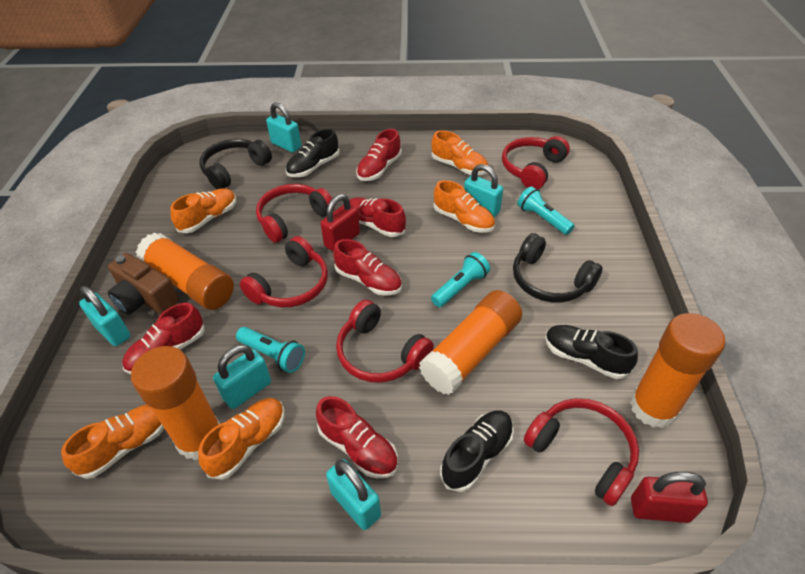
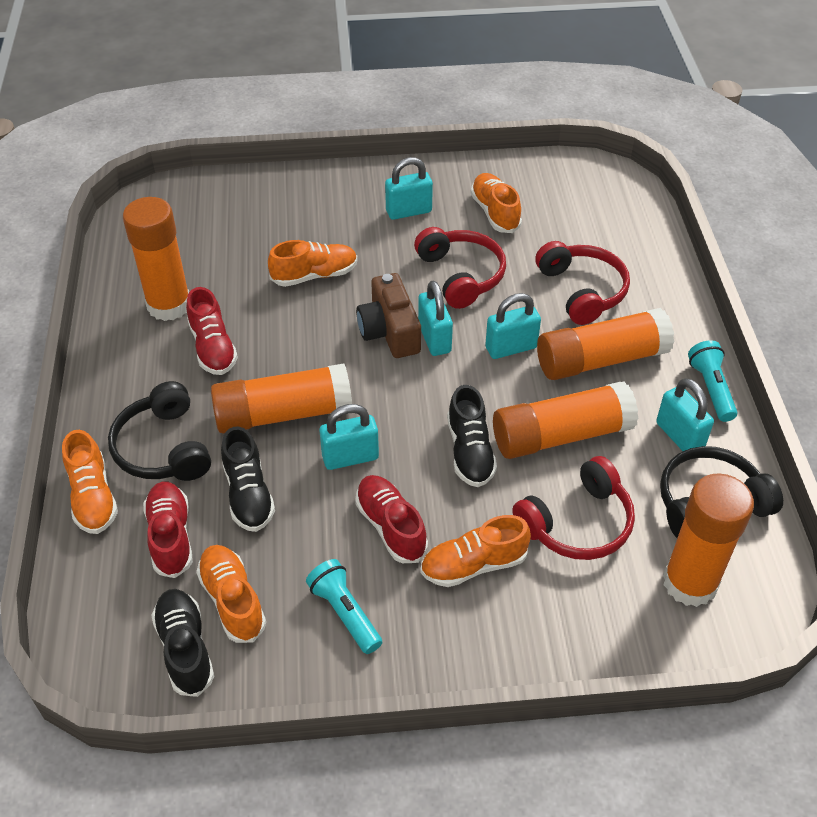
orange glue stick: 4 -> 5
red headphones: 5 -> 3
red padlock: 2 -> 0
red shoe: 5 -> 3
turquoise flashlight: 3 -> 2

